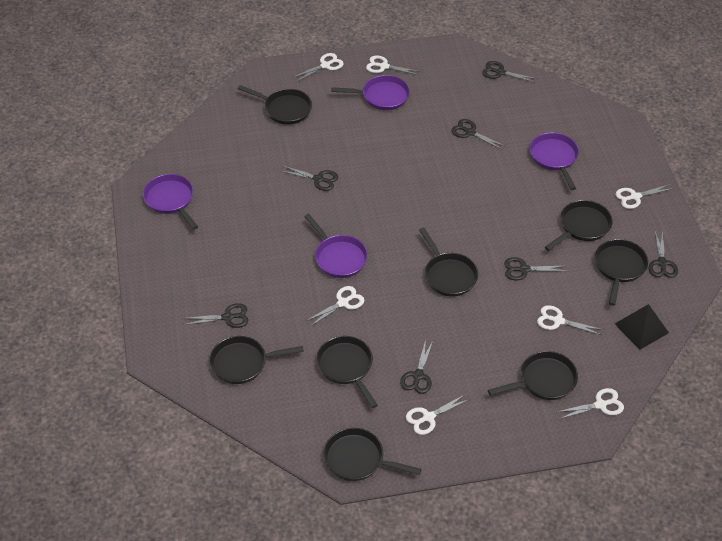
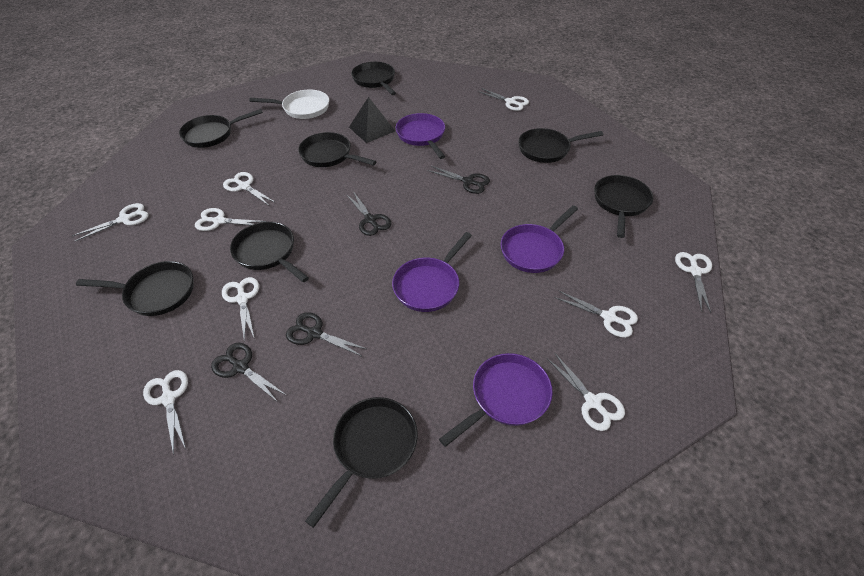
black scissors: 7 -> 4
white pan: 0 -> 1
white scissors: 7 -> 9

